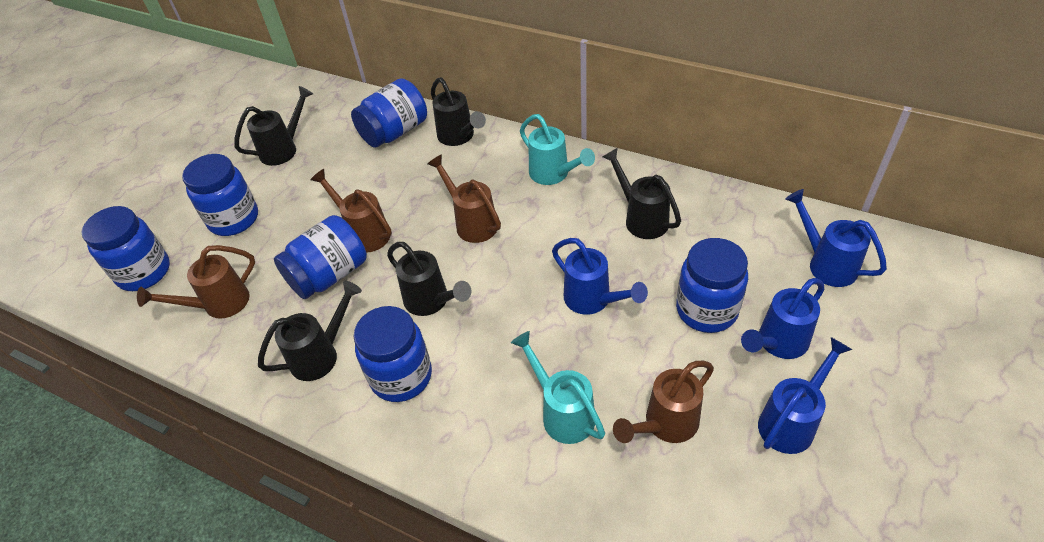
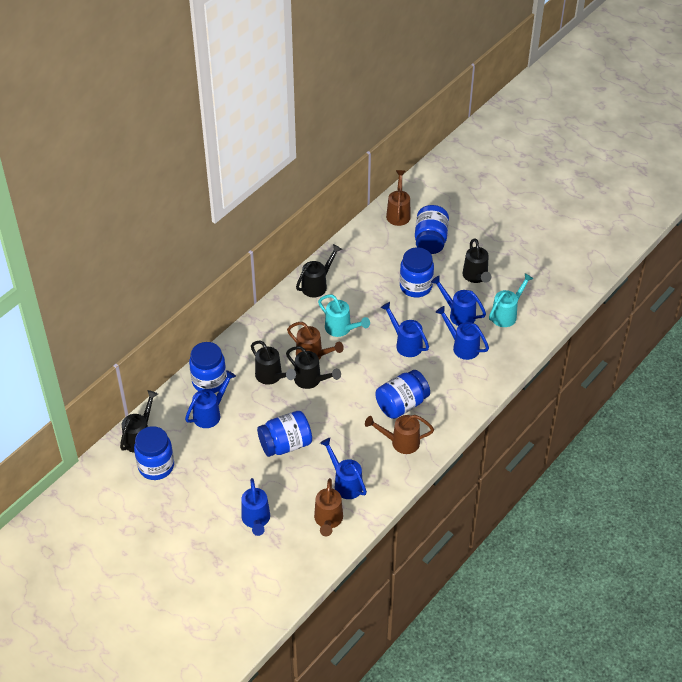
blue watering can: 4 -> 6

